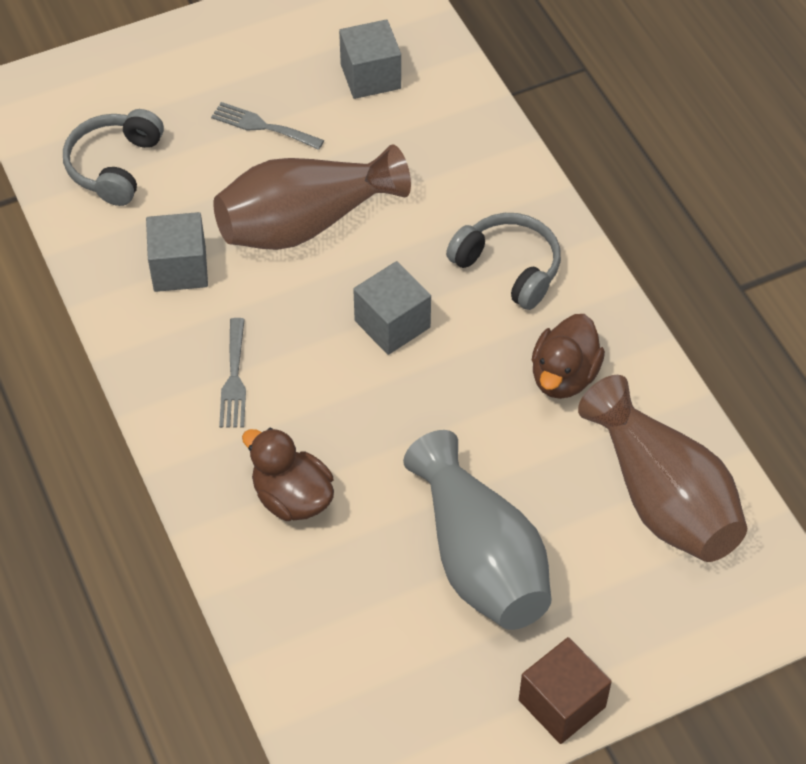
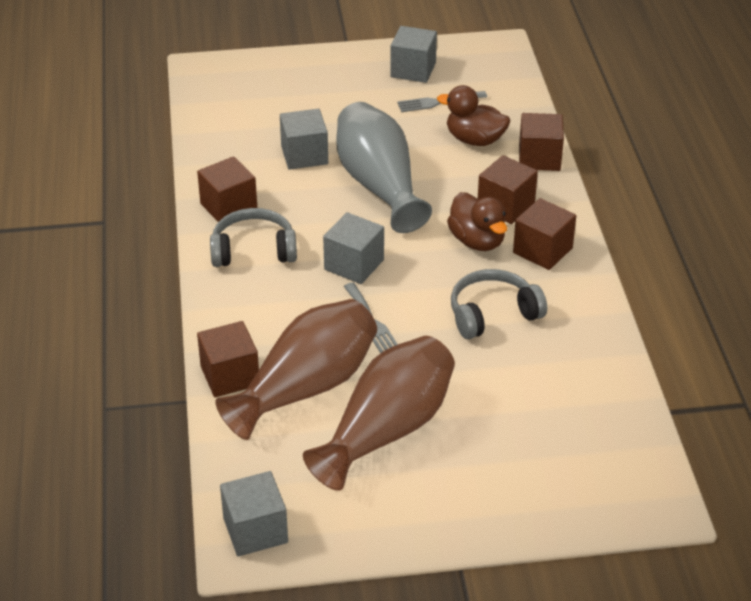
brown cube: 1 -> 5
grey cube: 3 -> 4

